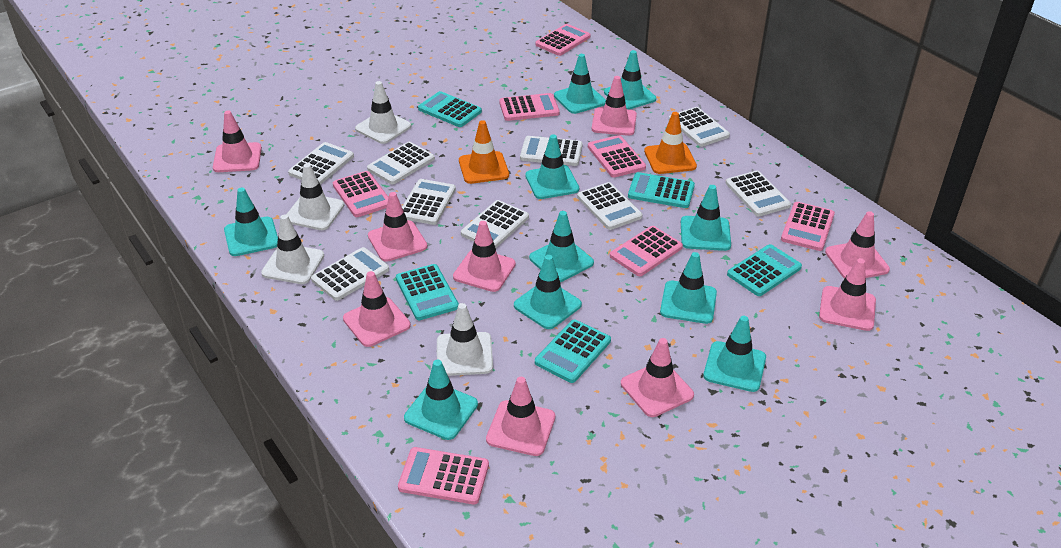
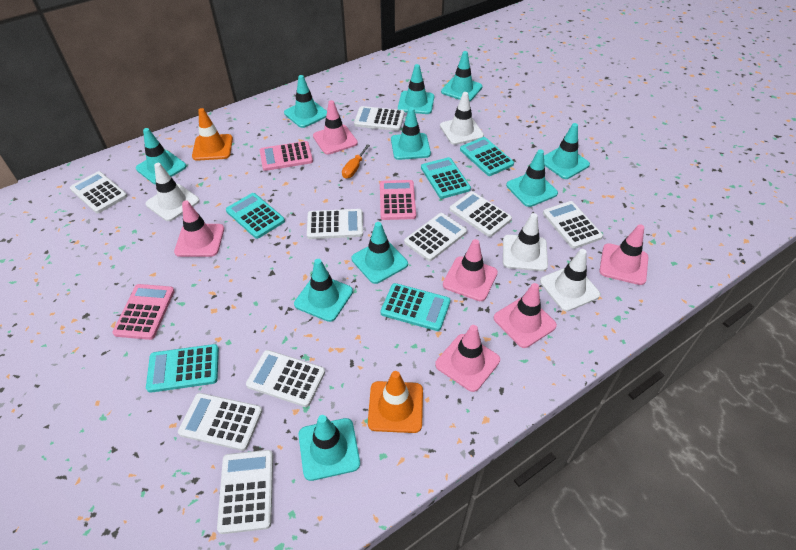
orange screwdriver: 0 -> 1
pink calculator: 7 -> 3
pink traffic cone: 9 -> 6

